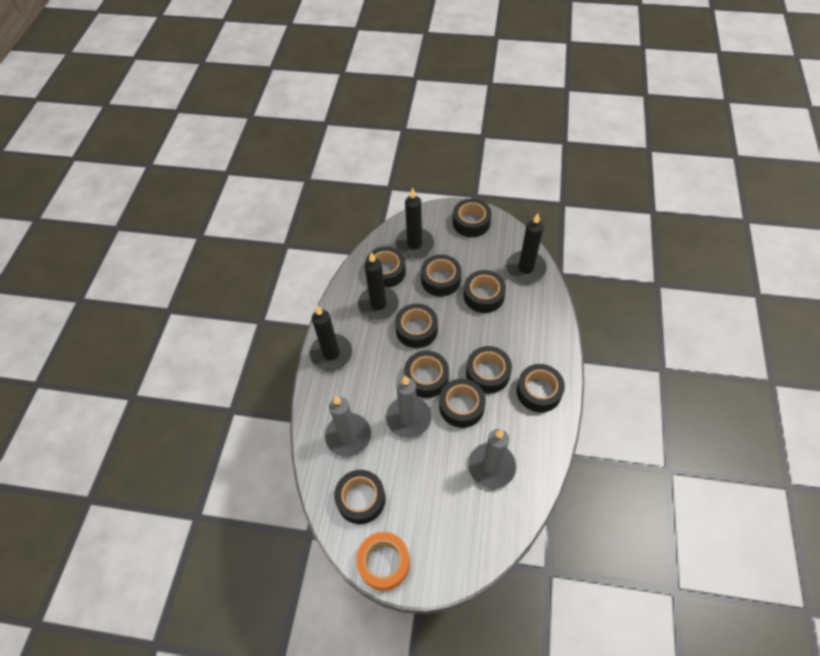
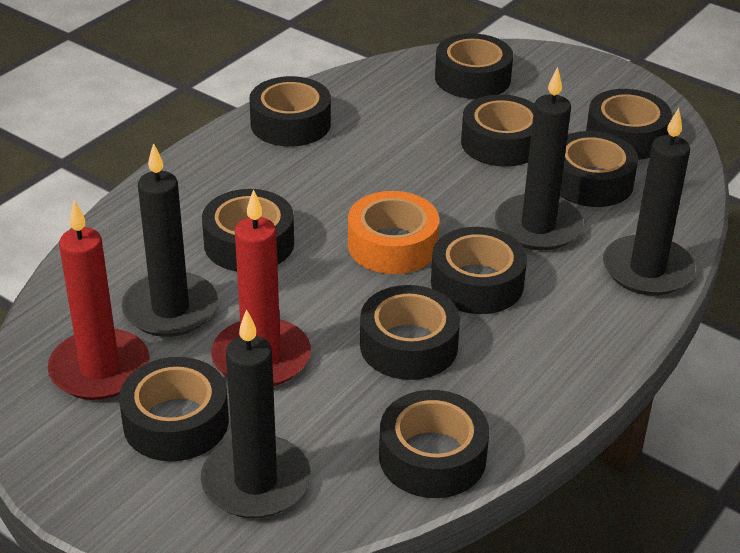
grey candle: 3 -> 0
red candle: 0 -> 2

